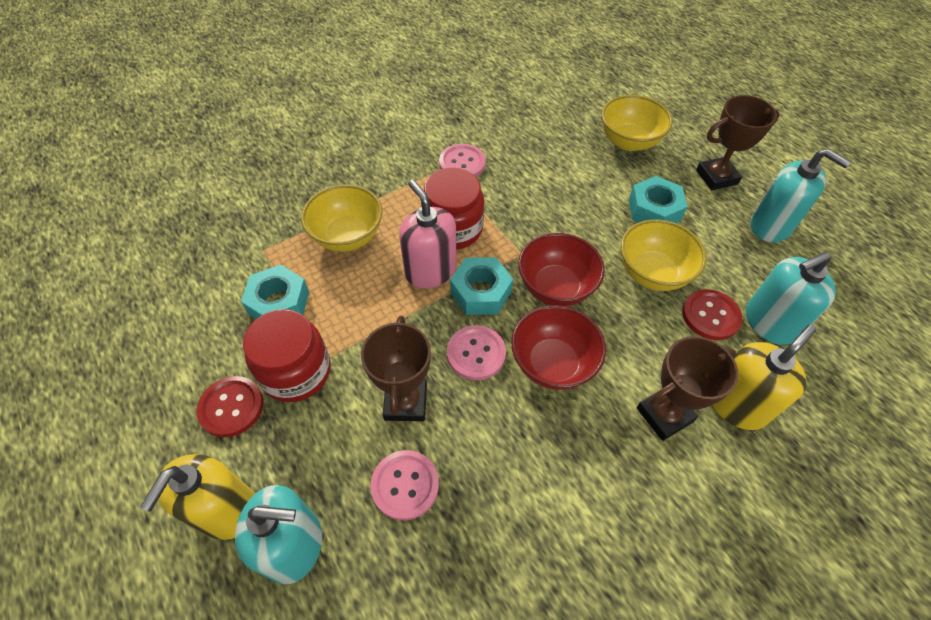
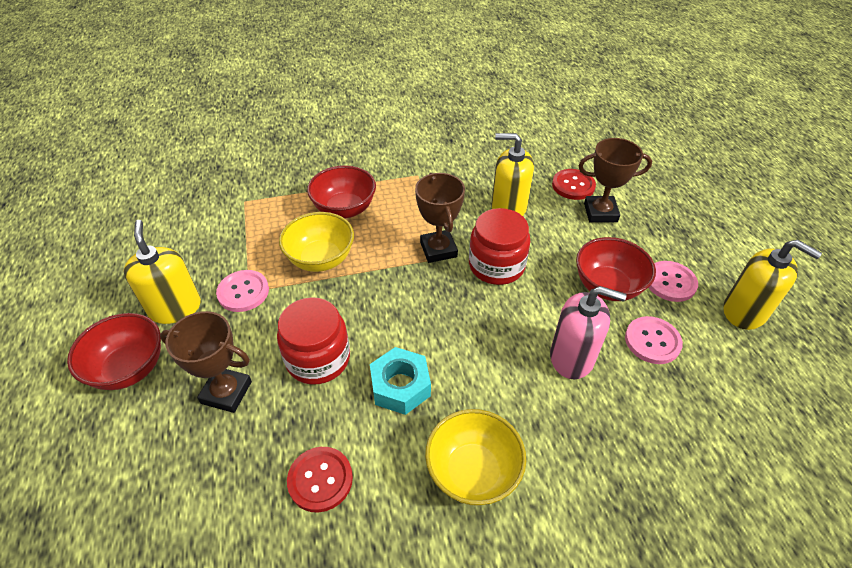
red bowl: 2 -> 3
turquoise nut: 3 -> 1
turquoise soap dispenser: 3 -> 0
yellow bowl: 3 -> 2
yellow soap dispenser: 2 -> 3

